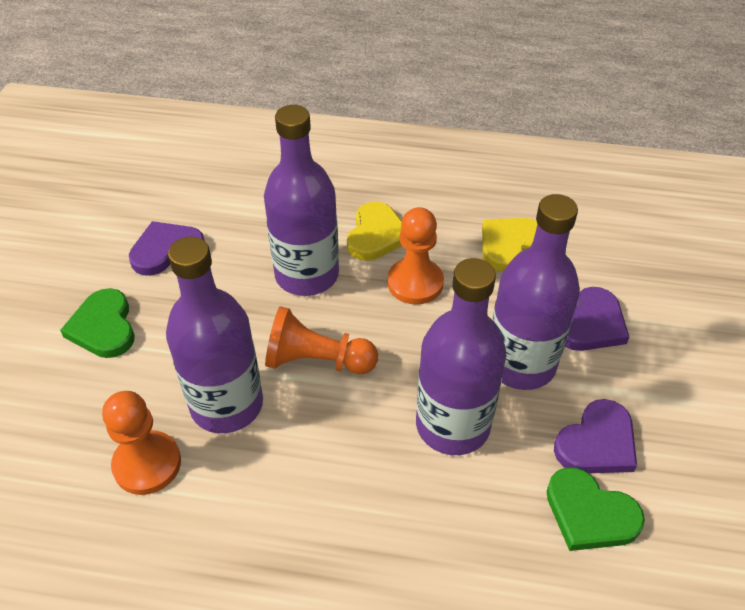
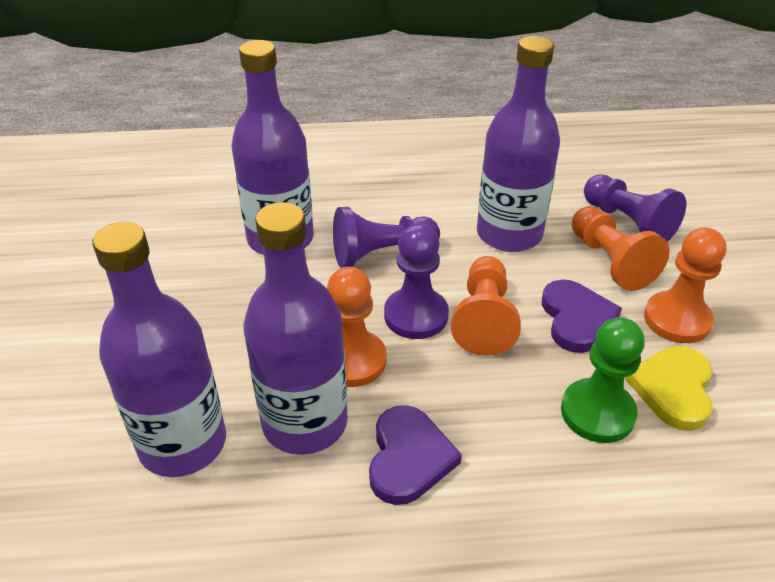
green heart: 2 -> 0
green pawn: 0 -> 1
orange pawn: 3 -> 4
purple heart: 3 -> 2
purple pawn: 0 -> 3
yellow heart: 2 -> 1

